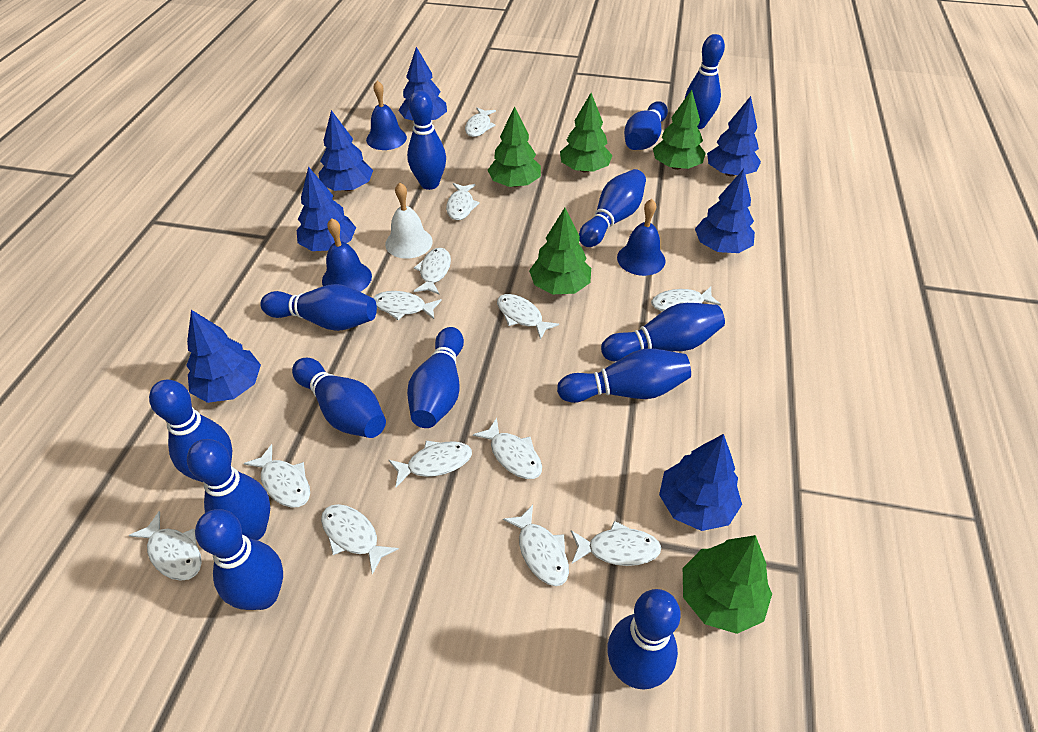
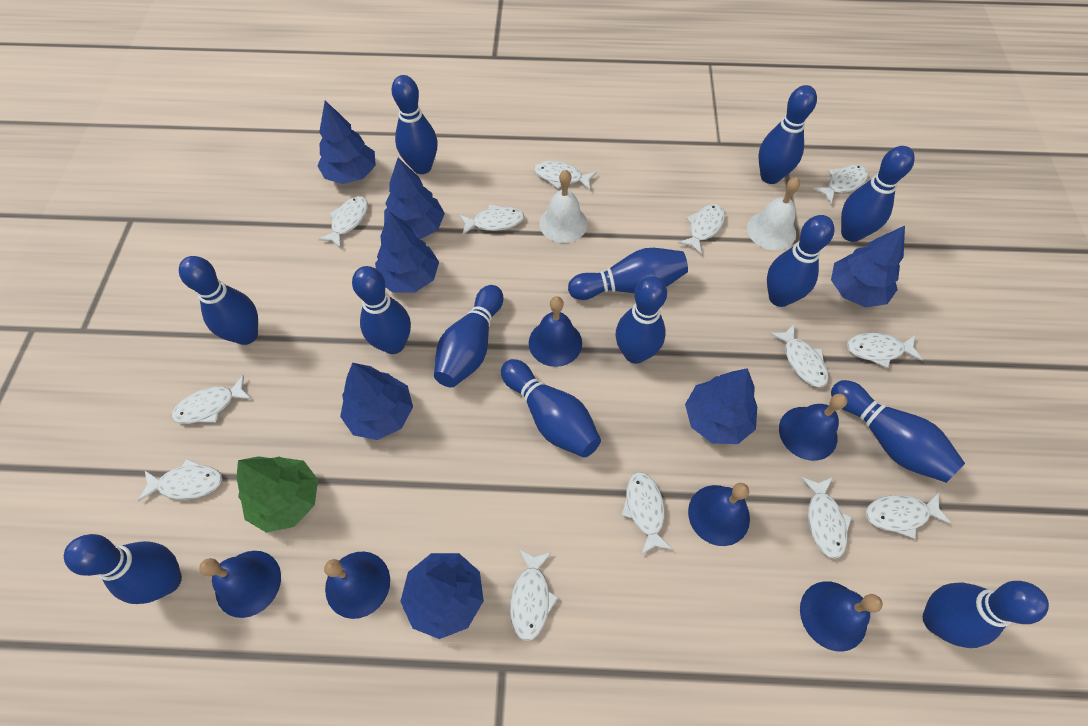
blue bell: 3 -> 6
green tree: 5 -> 1
white bell: 1 -> 2

